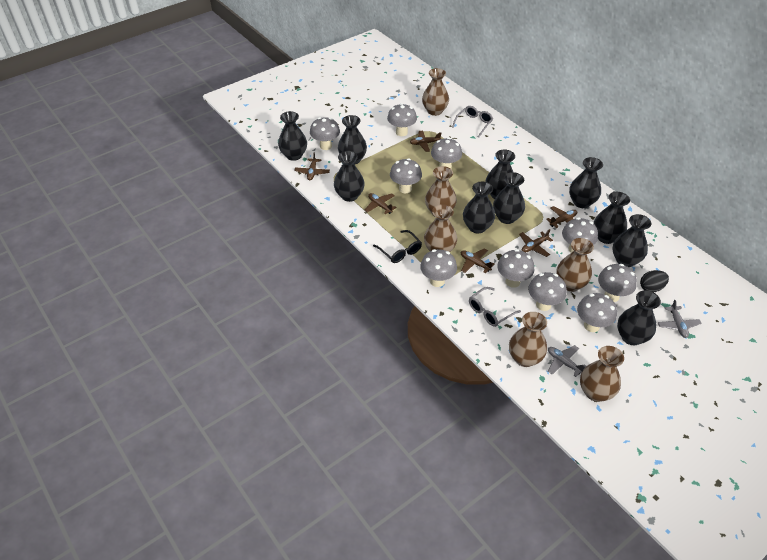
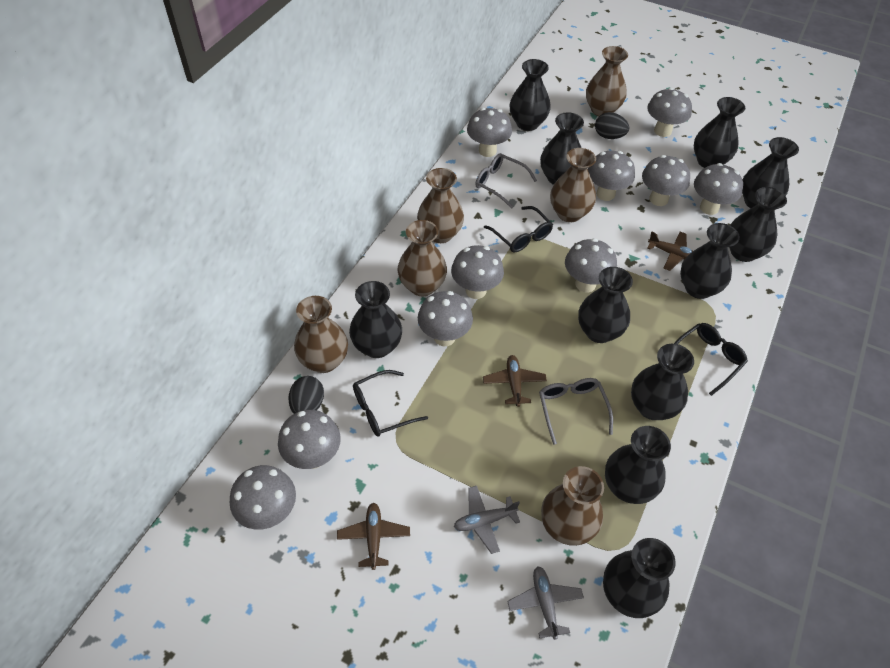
black egg: 1 -> 2
black glasses: 1 -> 3
black vase: 10 -> 11
brown plane: 6 -> 3

